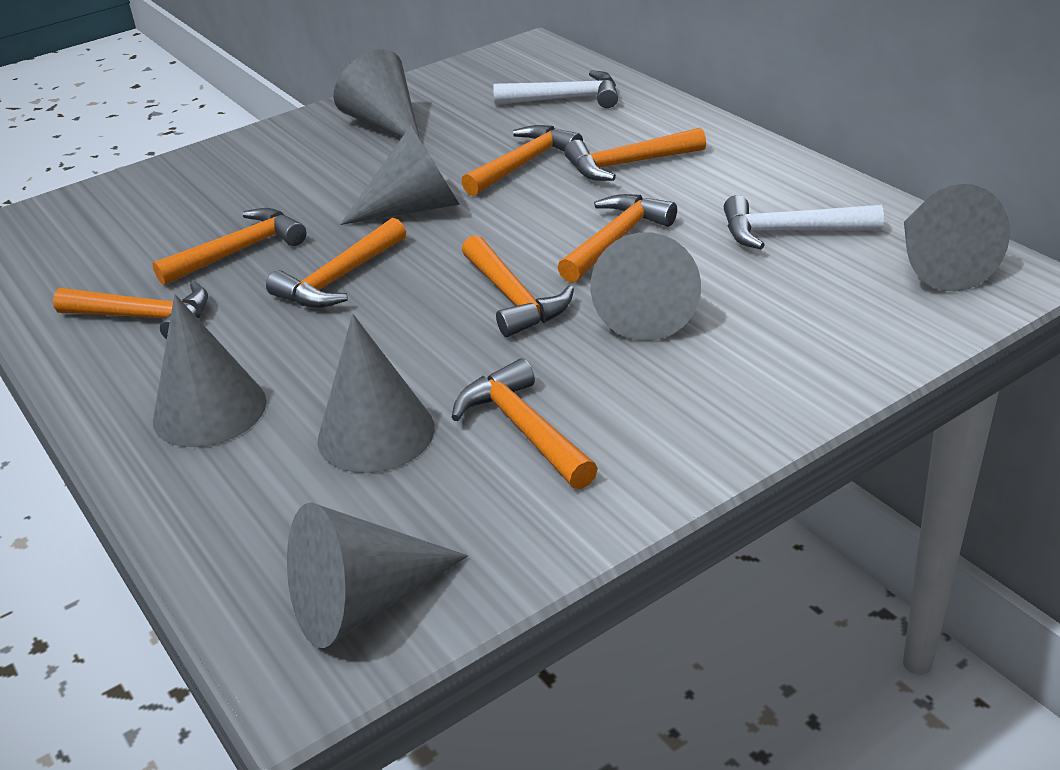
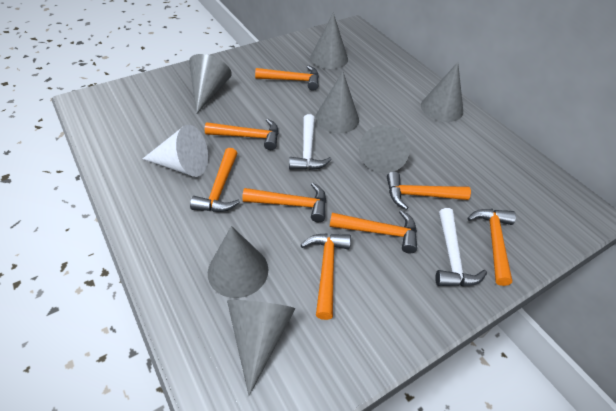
white cone: 0 -> 1

